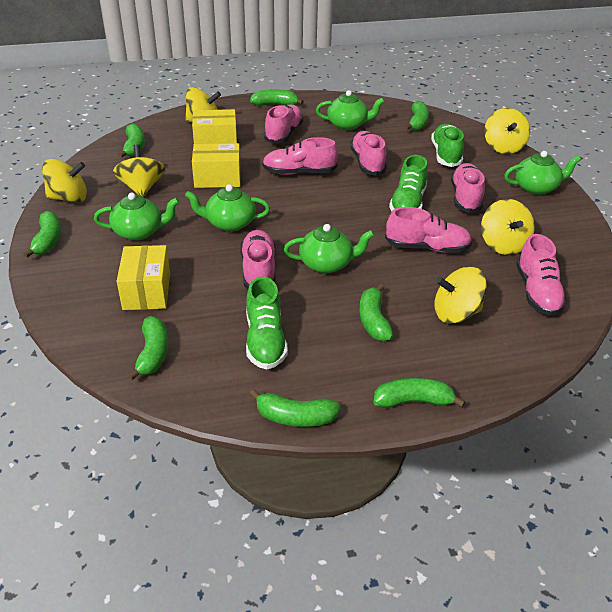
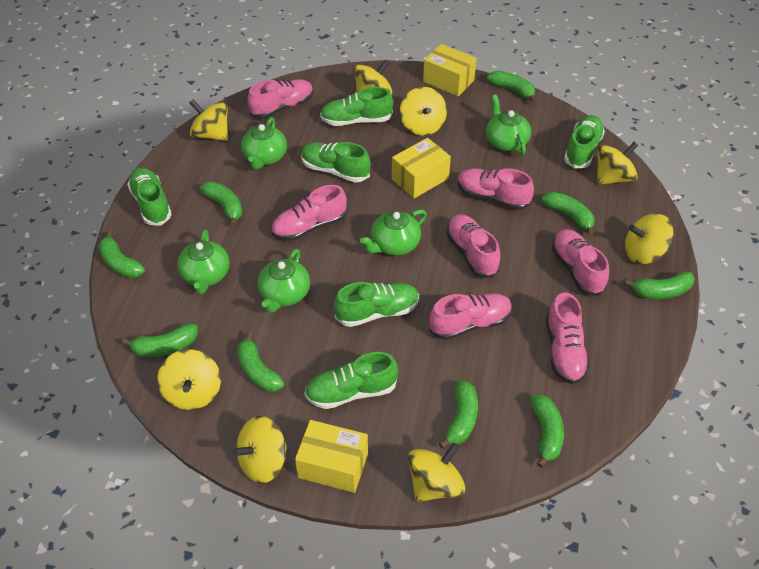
green banana: 8 -> 9
green shoe: 3 -> 6
yellow spinning top: 6 -> 8

